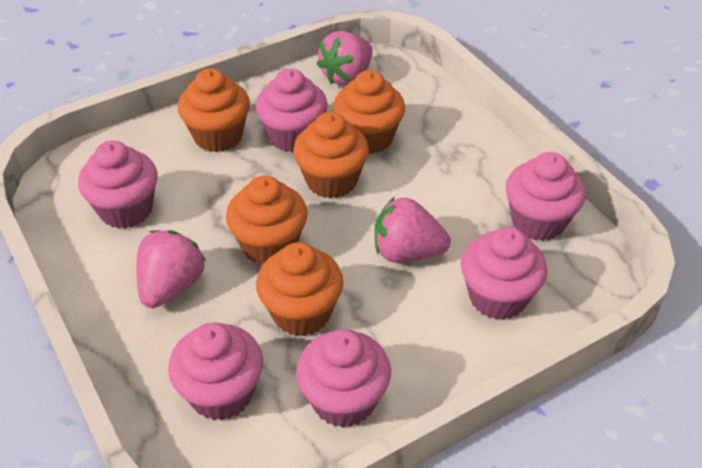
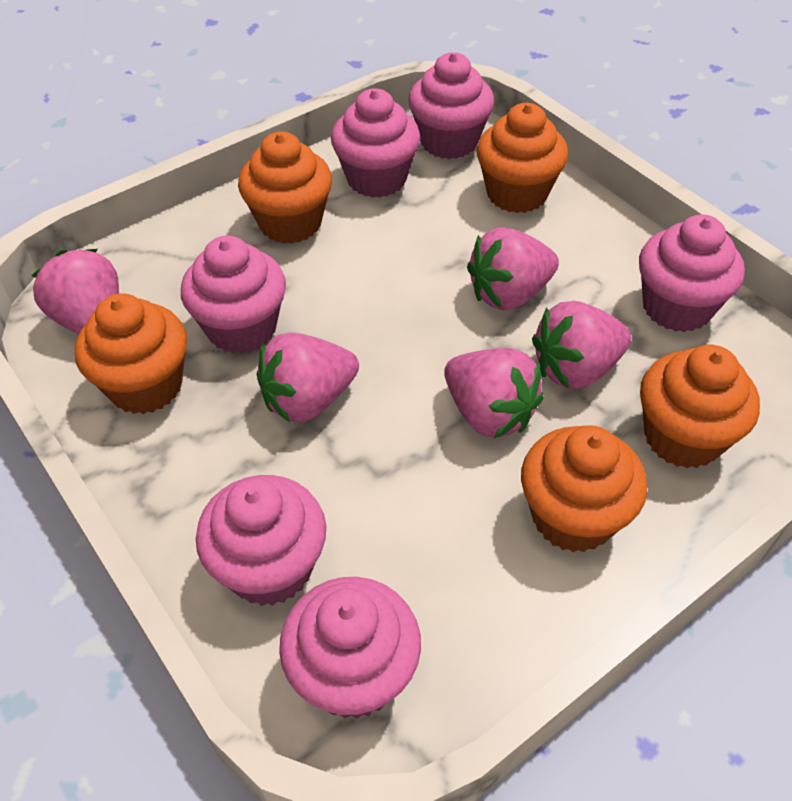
pink strawberry: 3 -> 5

